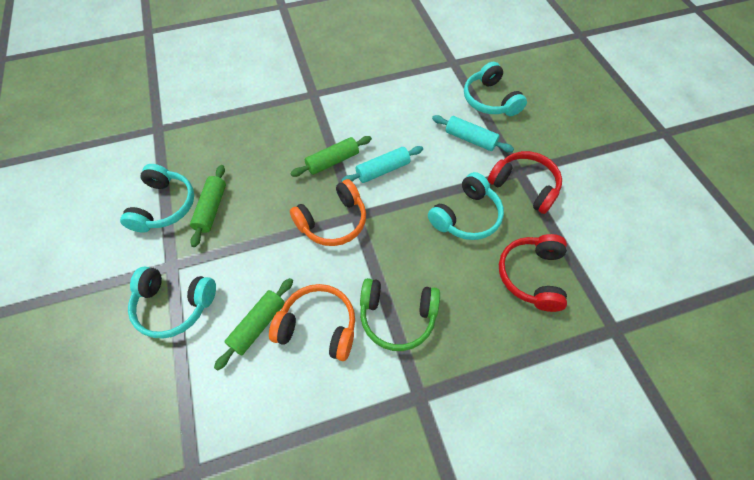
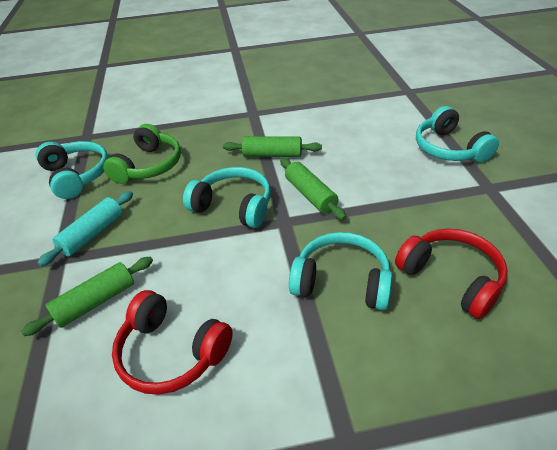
orange headphones: 2 -> 0
turquoise rolling pin: 2 -> 1

